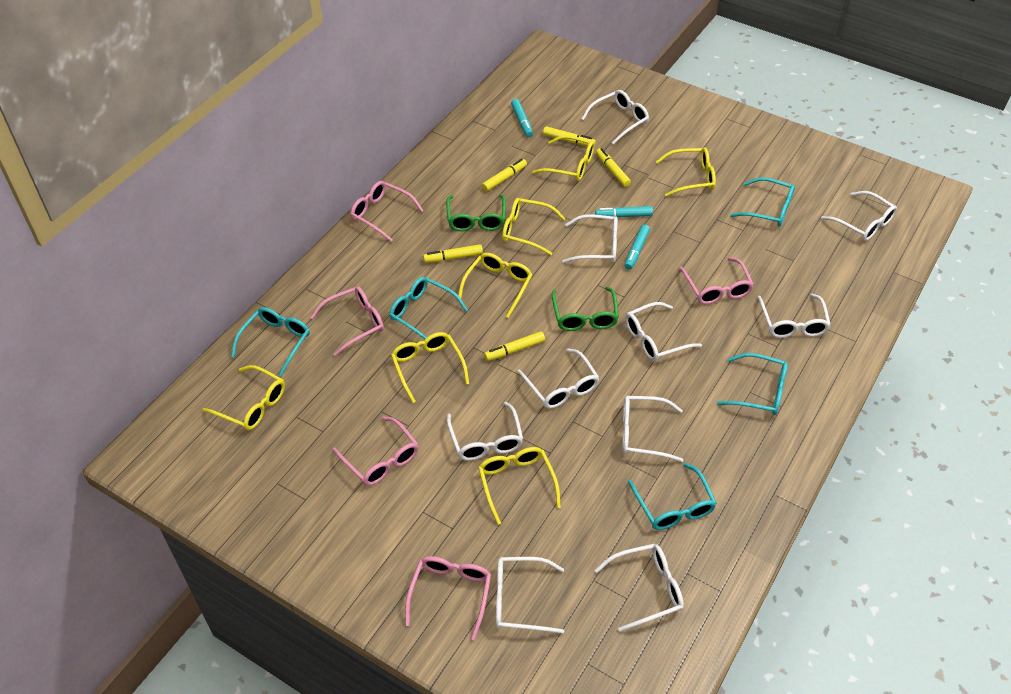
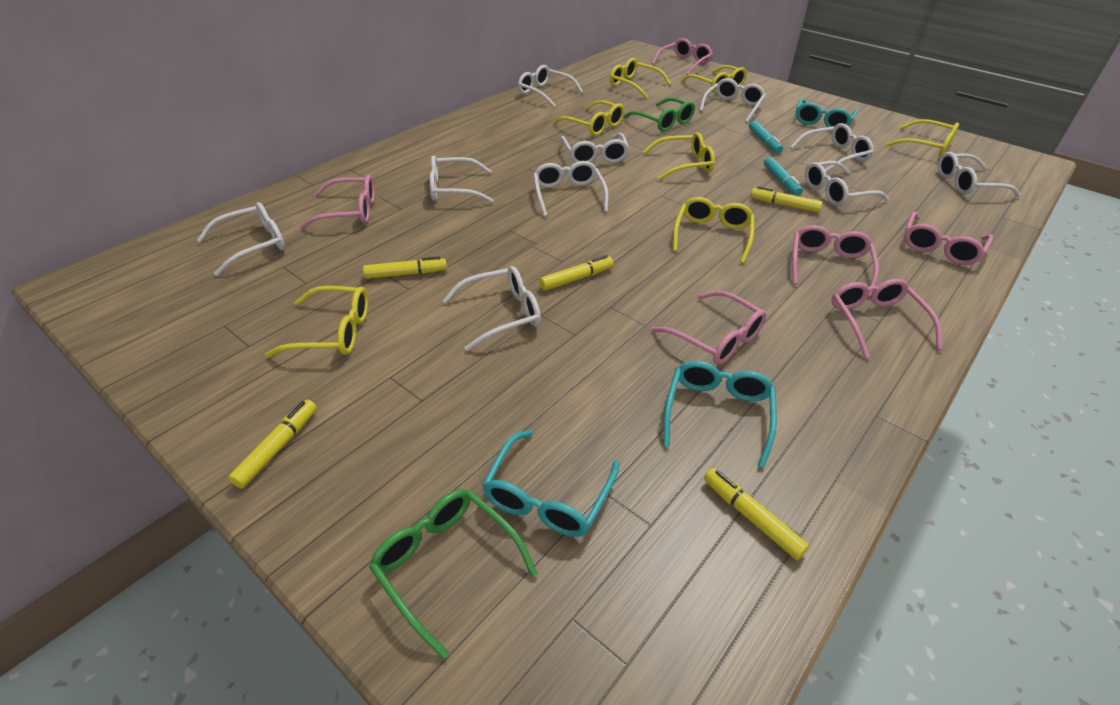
pink glasses: 5 -> 6
turquoise glasses: 5 -> 3
turquoise marker: 3 -> 2

